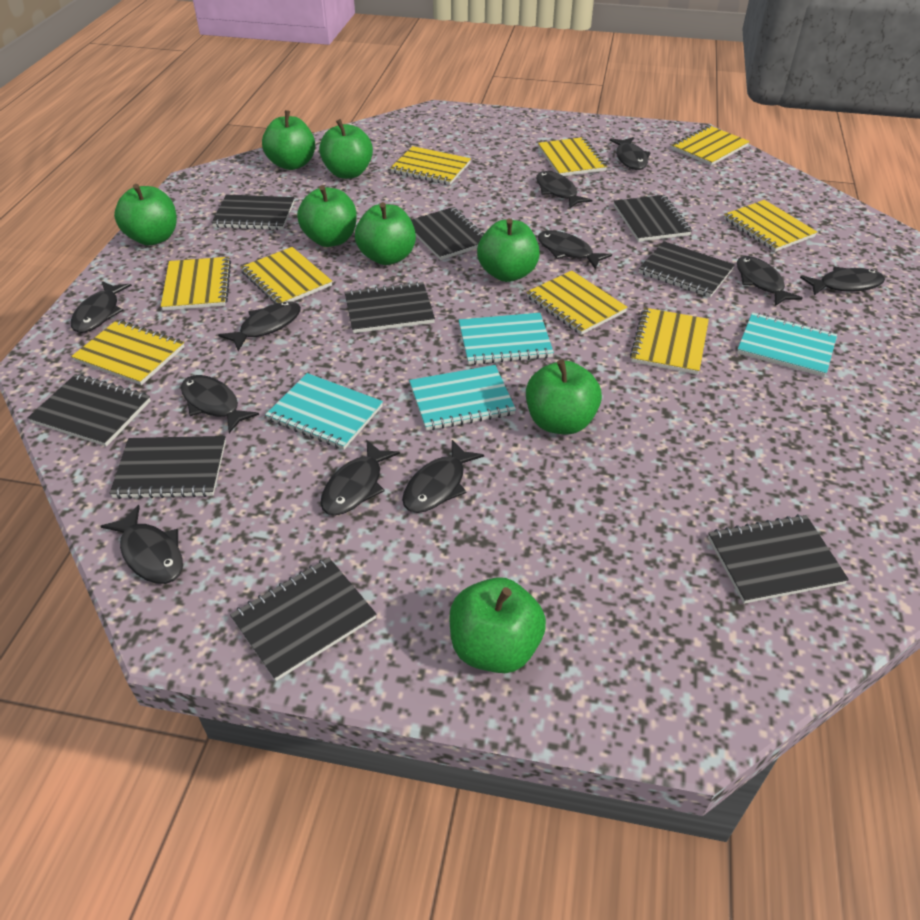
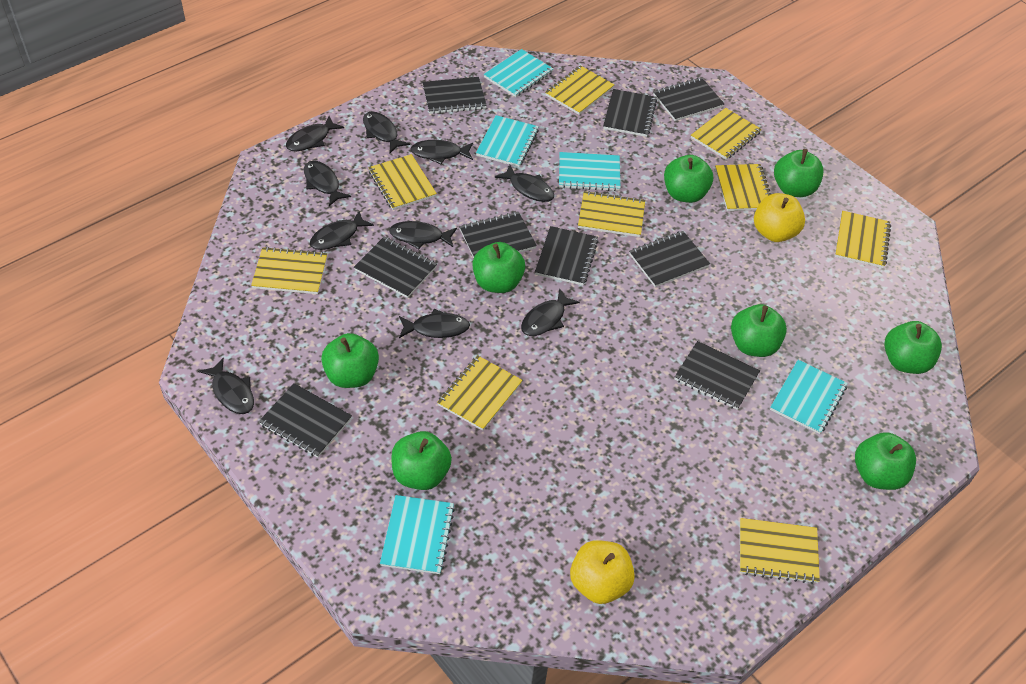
black fish: 11 -> 10
turquoise notebook: 4 -> 5
yellow apple: 0 -> 2

